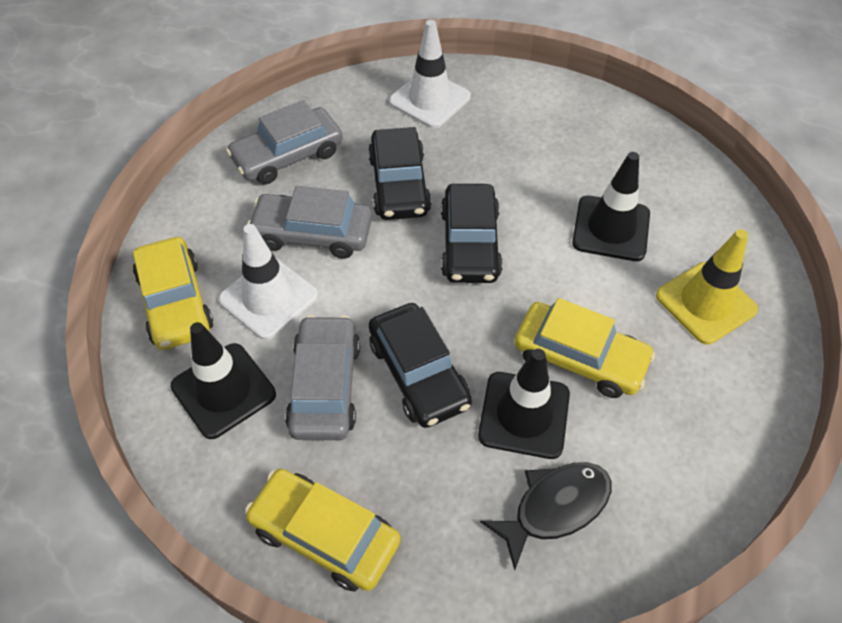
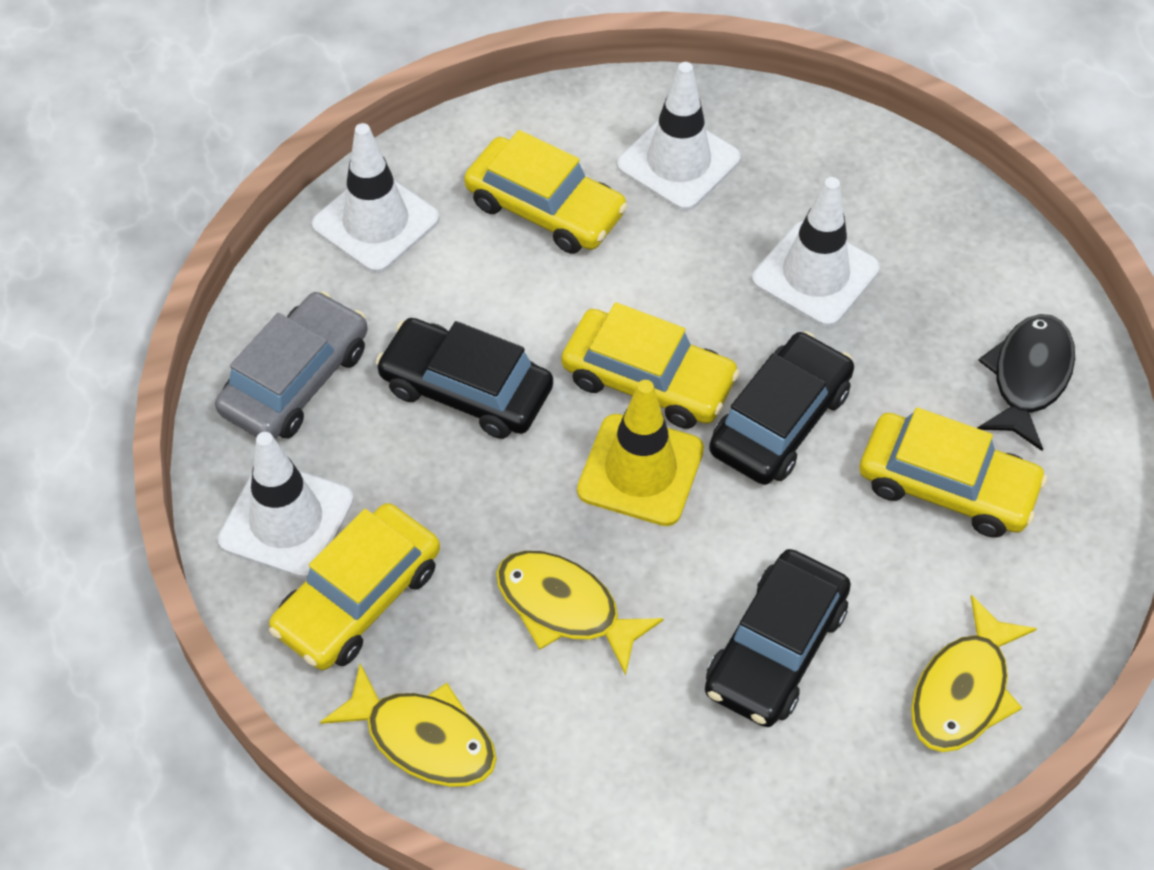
black traffic cone: 3 -> 0
grey car: 3 -> 1
white traffic cone: 2 -> 4
yellow car: 3 -> 4
yellow fish: 0 -> 3

